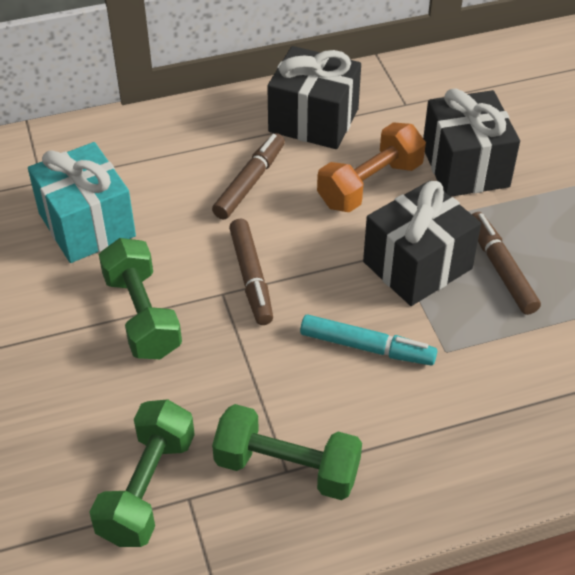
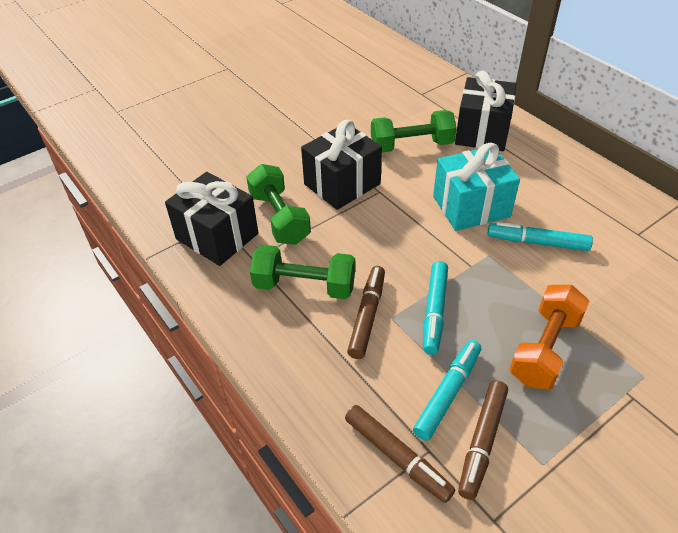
turquoise marker: 1 -> 3

